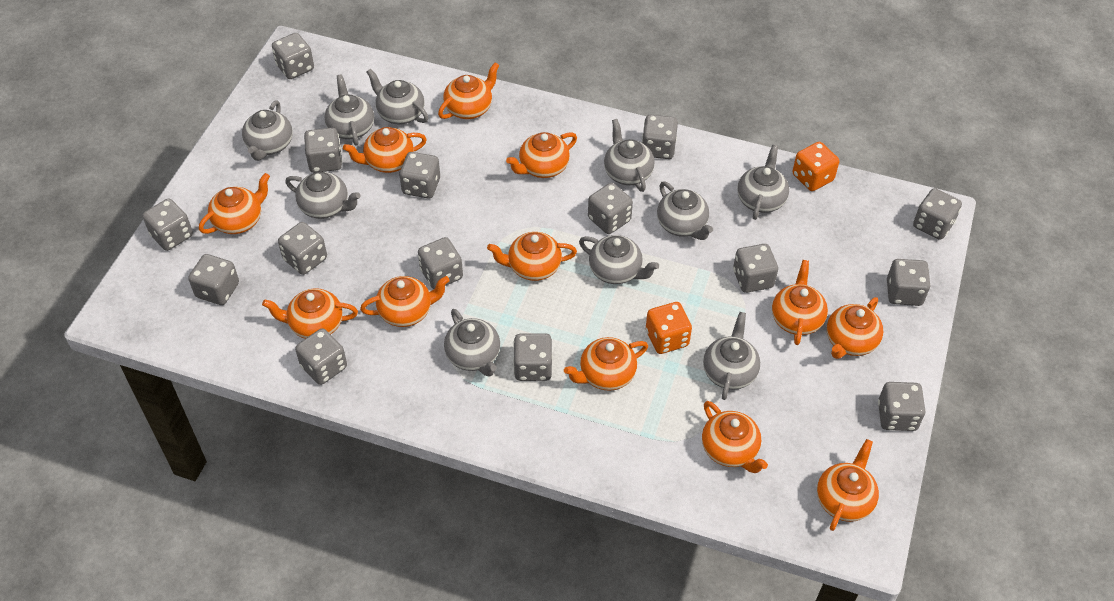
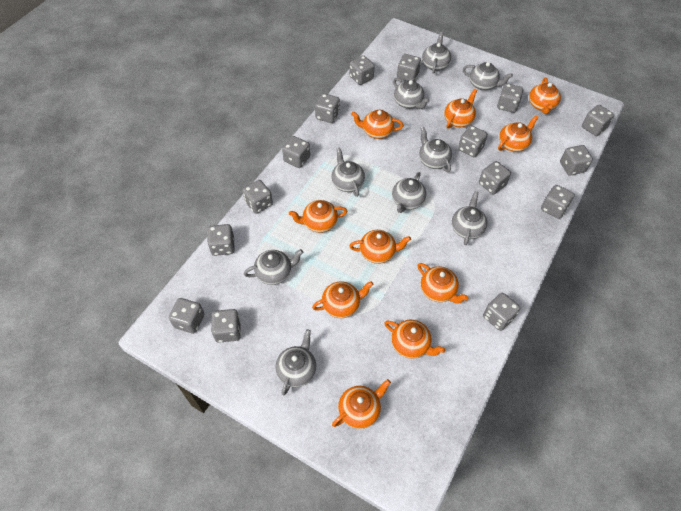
grey teapot: 10 -> 9
orange dice: 2 -> 0
orange teapot: 12 -> 10

